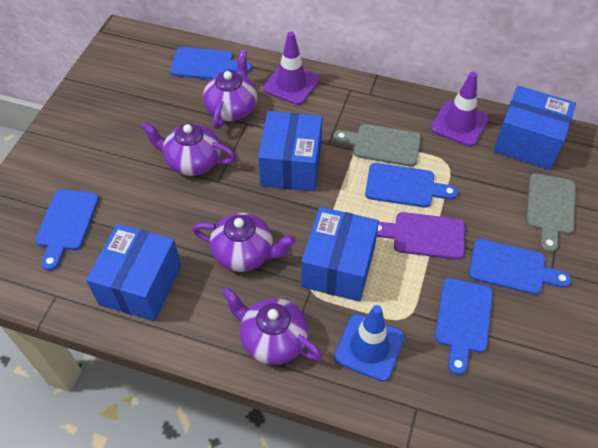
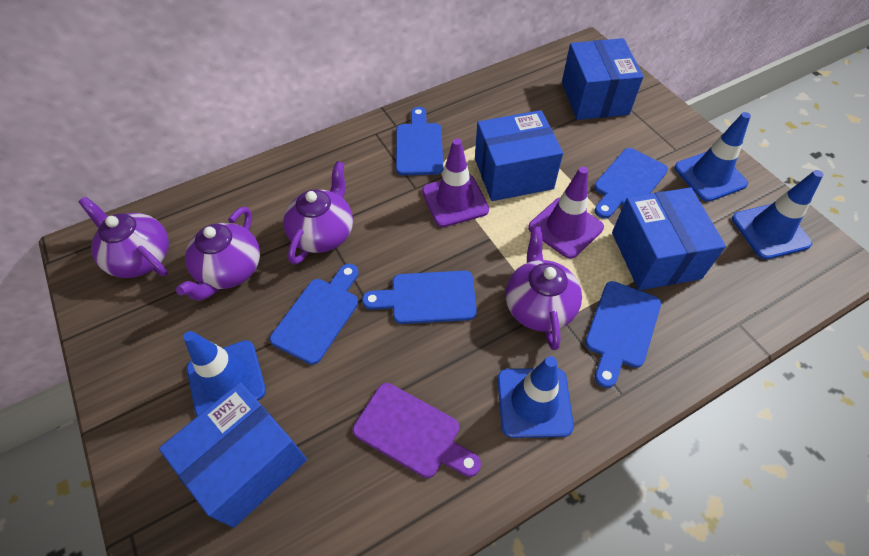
blue traffic cone: 1 -> 4
grey cutting board: 2 -> 0

